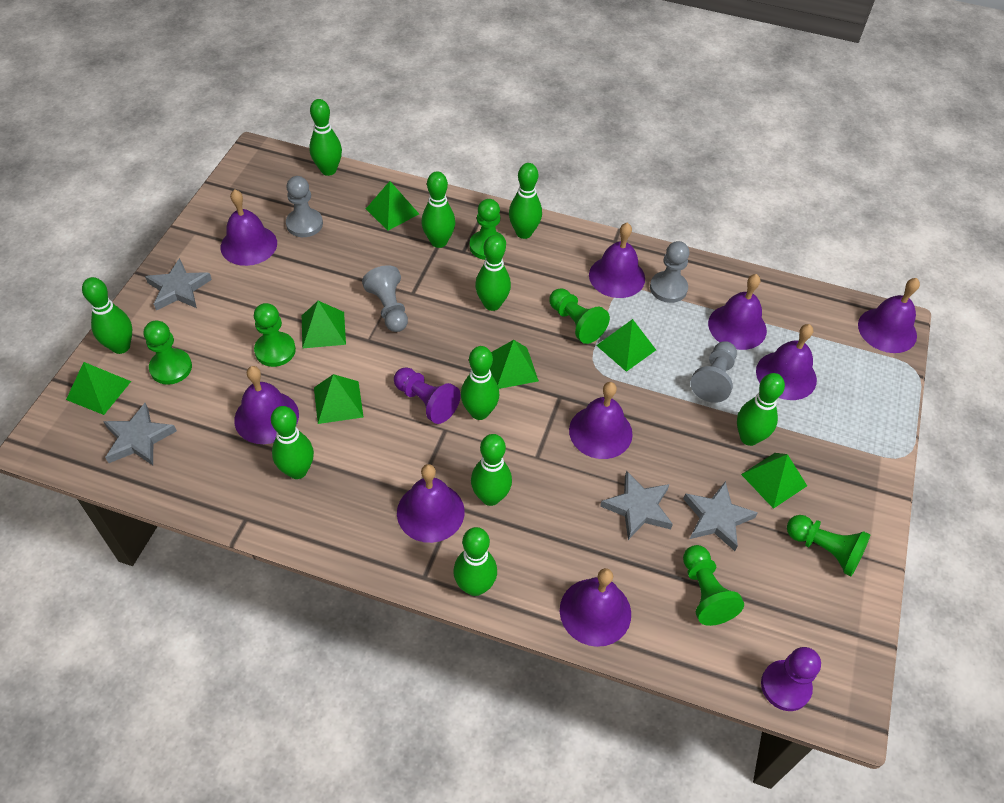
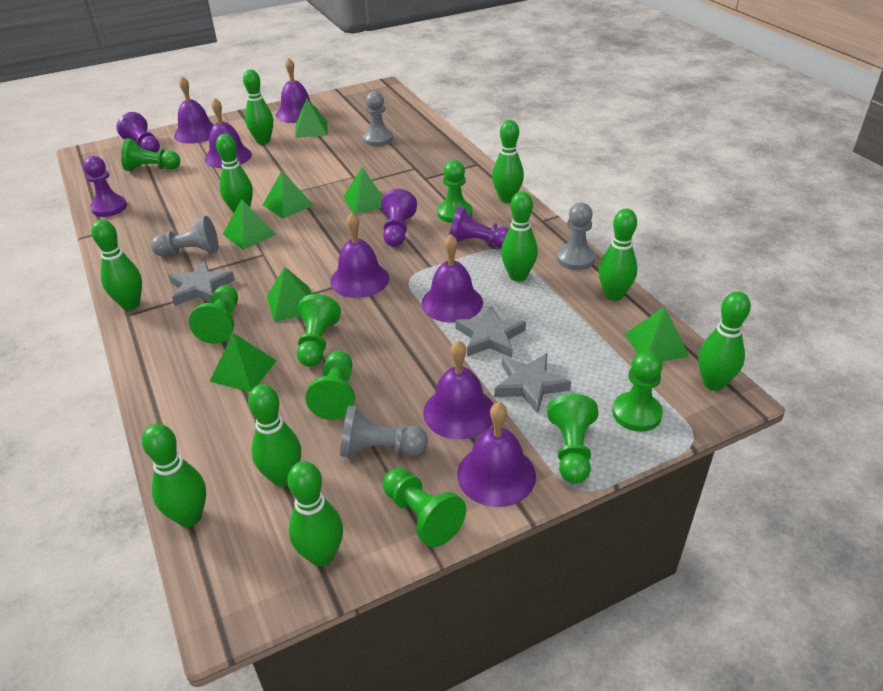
green pawn: 6 -> 8
grey star: 4 -> 3
purple bell: 9 -> 7
purple pawn: 2 -> 4

